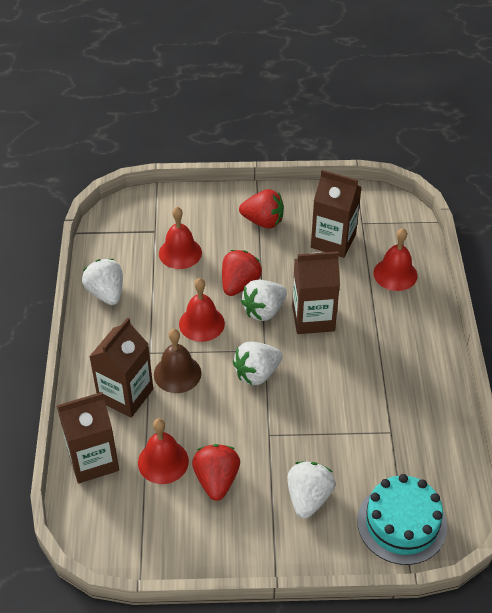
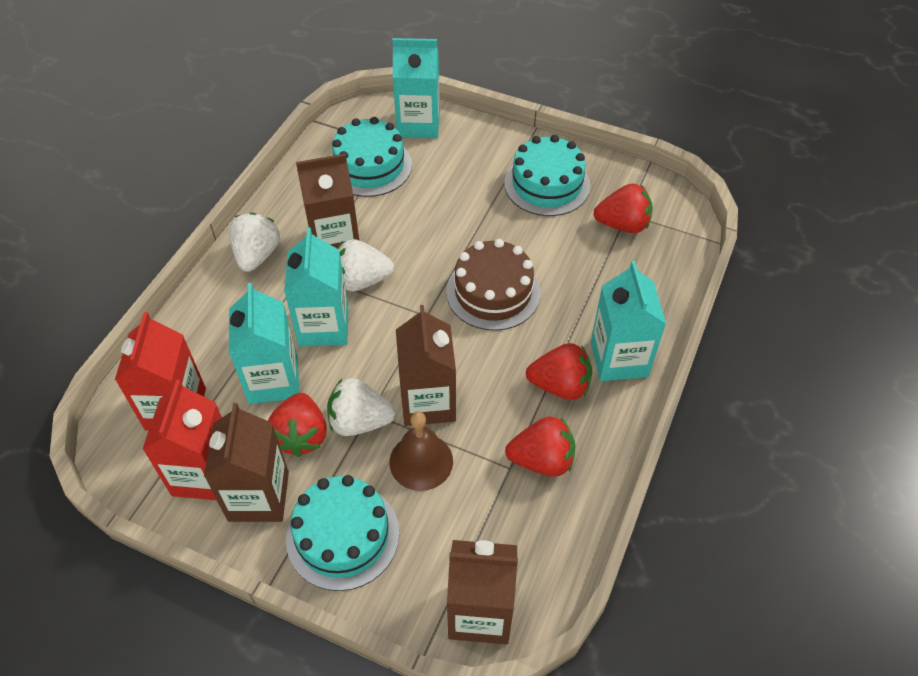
brown cake: 0 -> 1
red bell: 4 -> 0
red carton: 0 -> 2
red strawberry: 3 -> 4
turquoise cake: 1 -> 3
turquoise carton: 0 -> 4
white strawberry: 4 -> 3

